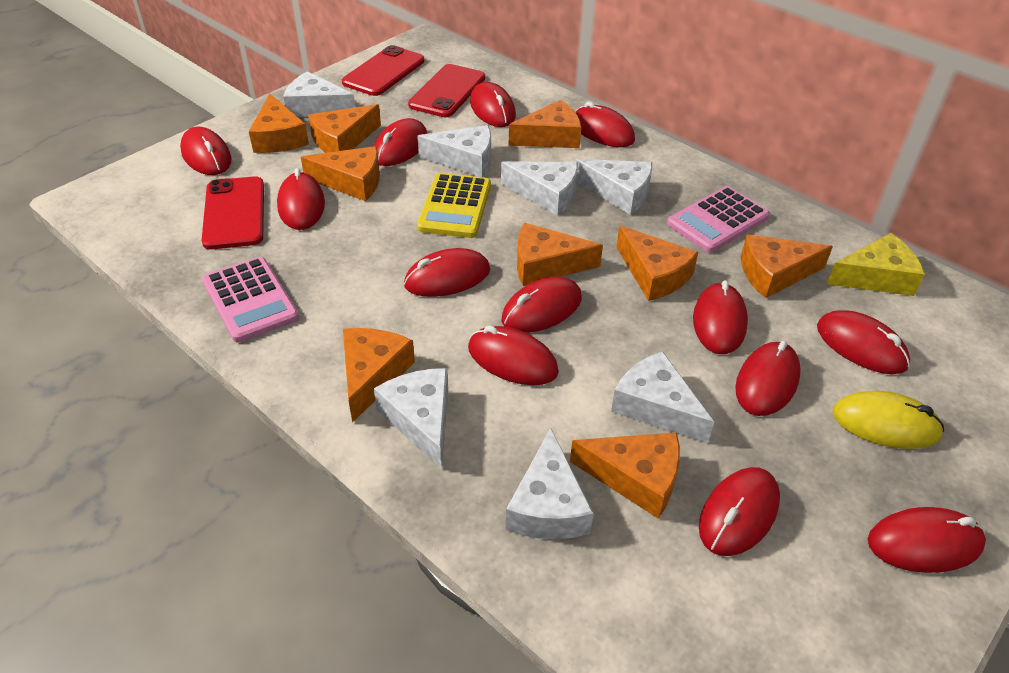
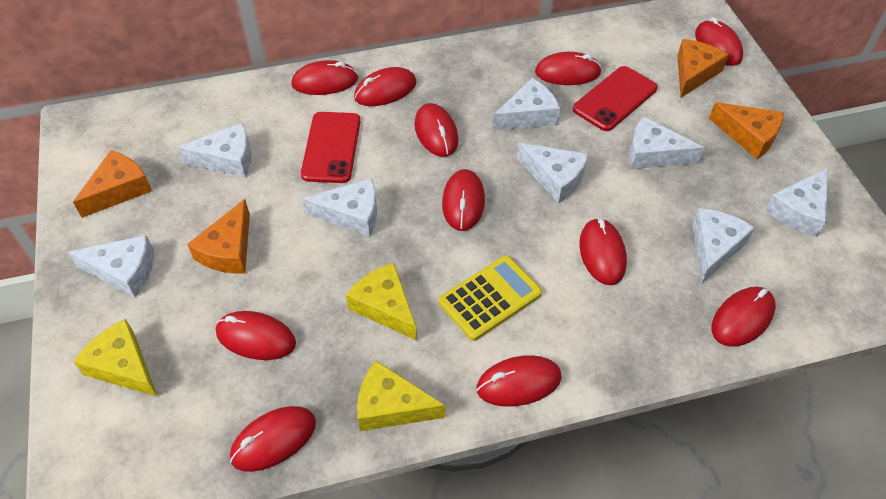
orange cheese: 9 -> 4
pink calculator: 2 -> 0
red mouse: 13 -> 11
red phone: 3 -> 2
white cheese: 7 -> 8
yellow cheese: 1 -> 3
yellow mouse: 1 -> 0

